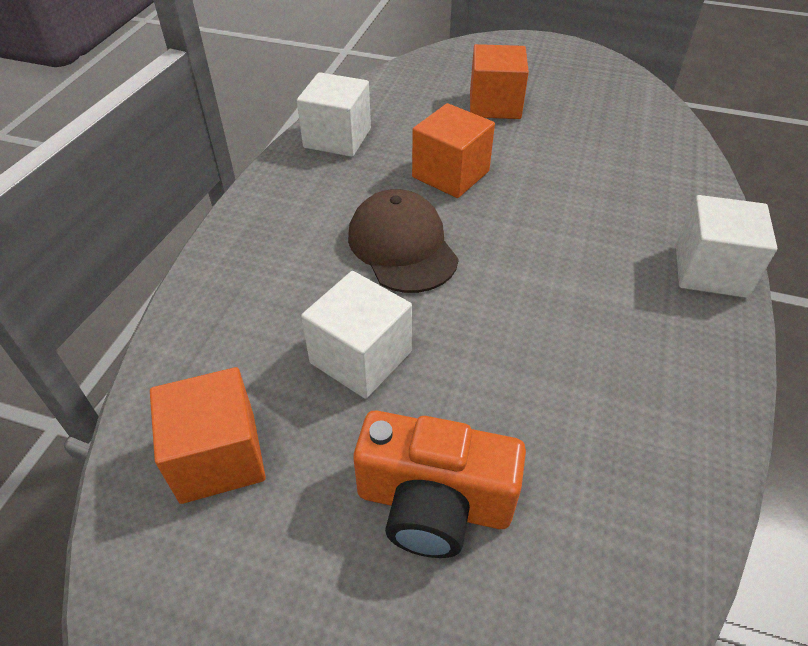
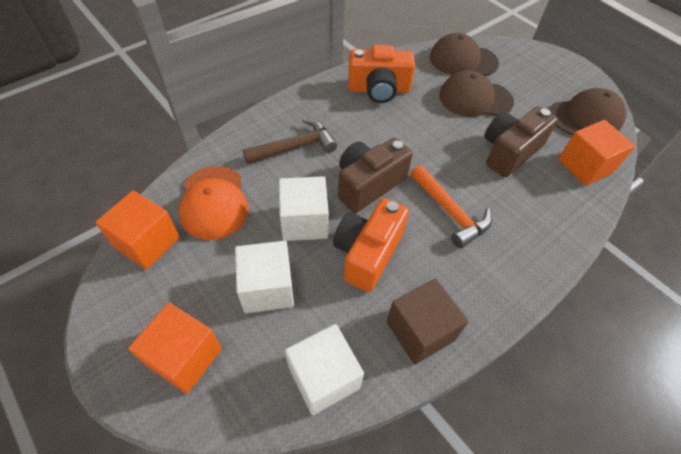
brown camera: 0 -> 2
brown cap: 1 -> 3
brown cube: 0 -> 1
brown hammer: 0 -> 1
orange camera: 1 -> 2
orange cap: 0 -> 1
orange hammer: 0 -> 1

